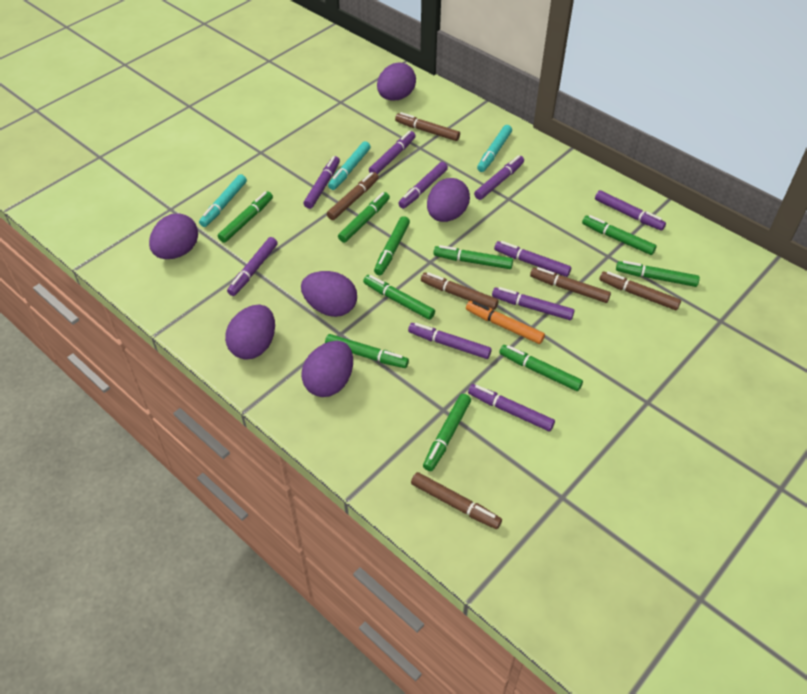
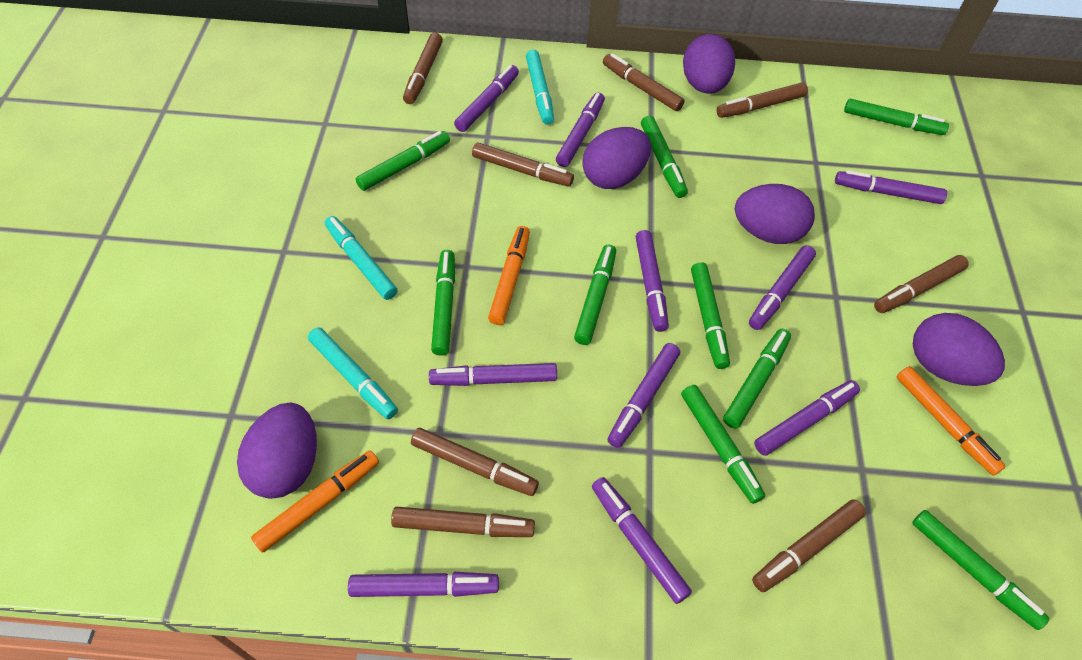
brown marker: 6 -> 8
green marker: 10 -> 9
orange marker: 1 -> 3
purple egg: 6 -> 5

